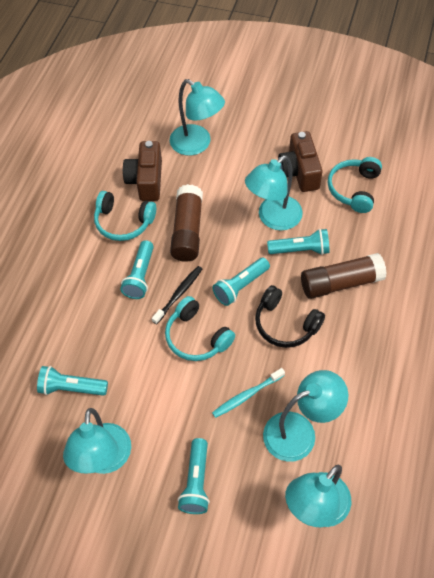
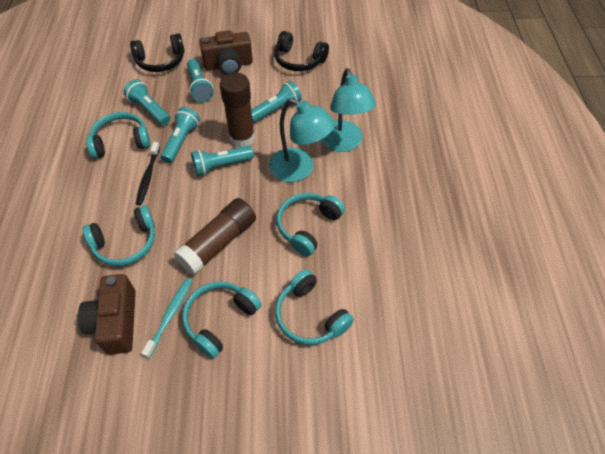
black headphones: 1 -> 2
turquoise headphones: 3 -> 5
turquoise lamp: 5 -> 2

